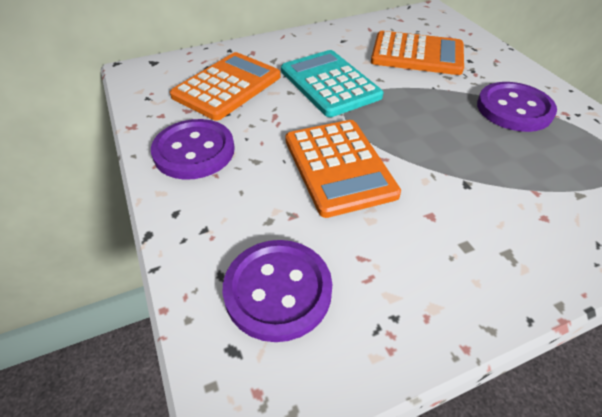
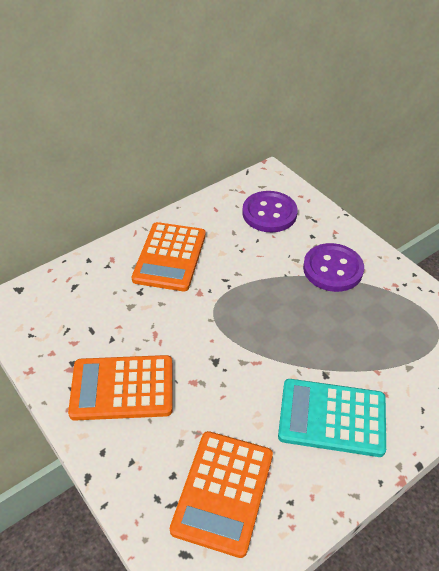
purple button: 3 -> 2

